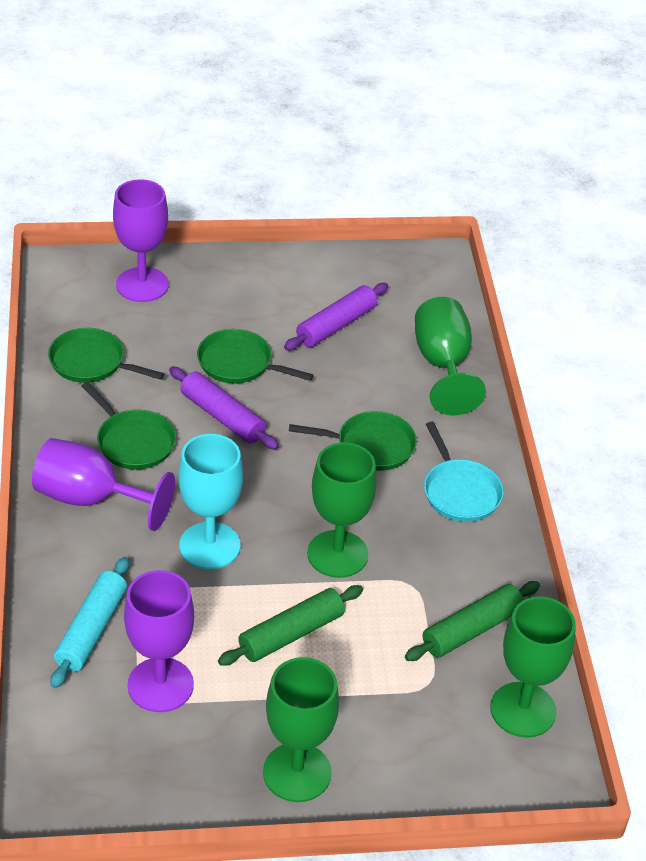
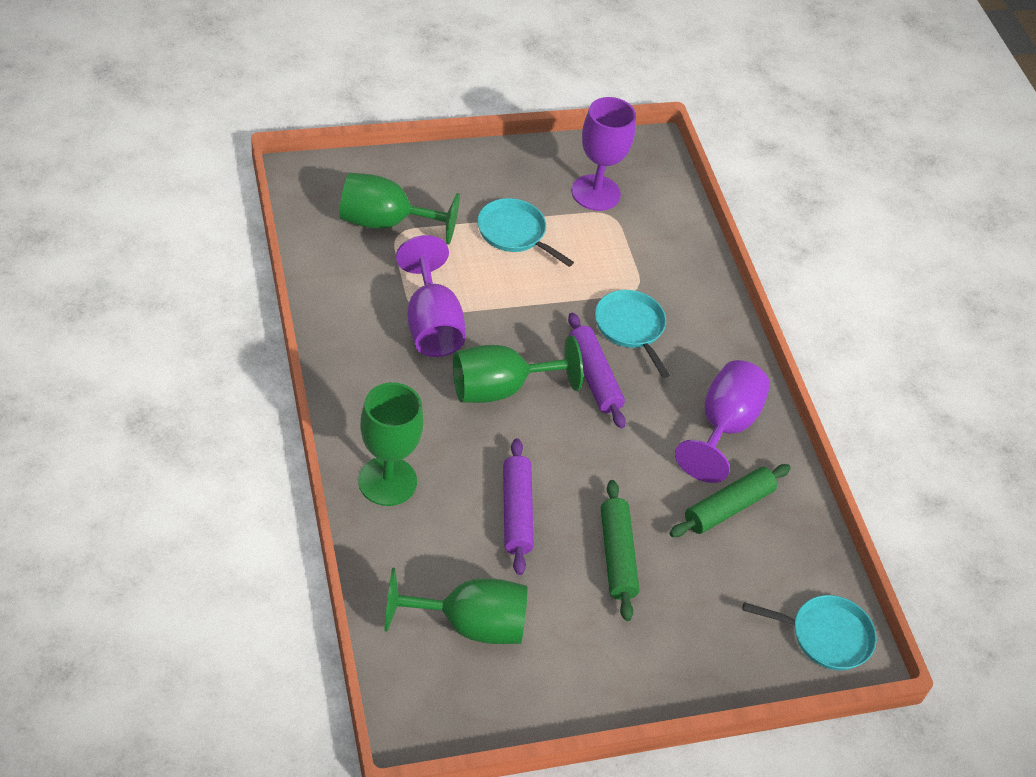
green pan: 4 -> 0
turquoise goblet: 1 -> 0
turquoise pan: 1 -> 3
turquoise rolling pin: 1 -> 0

